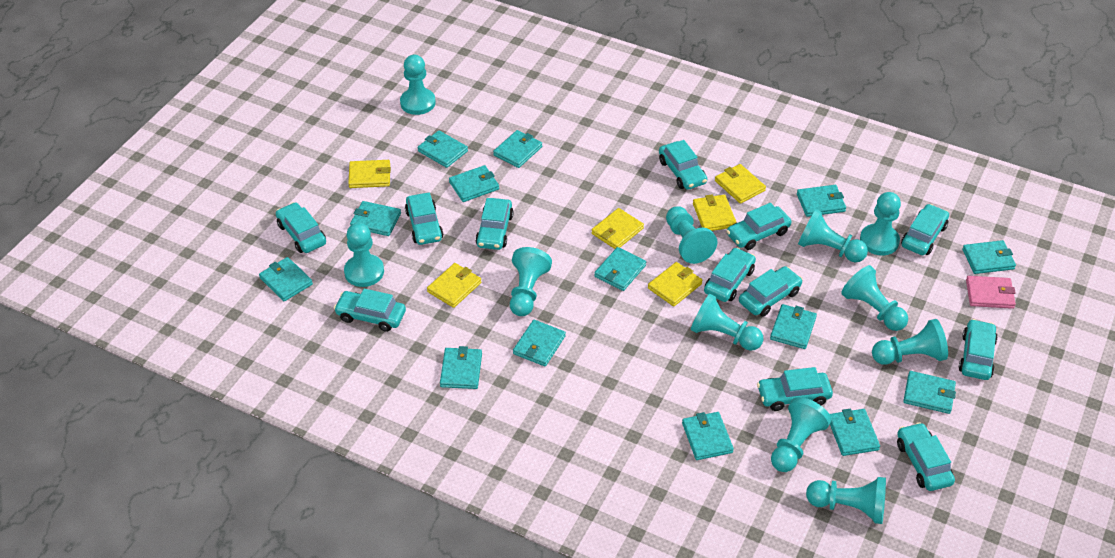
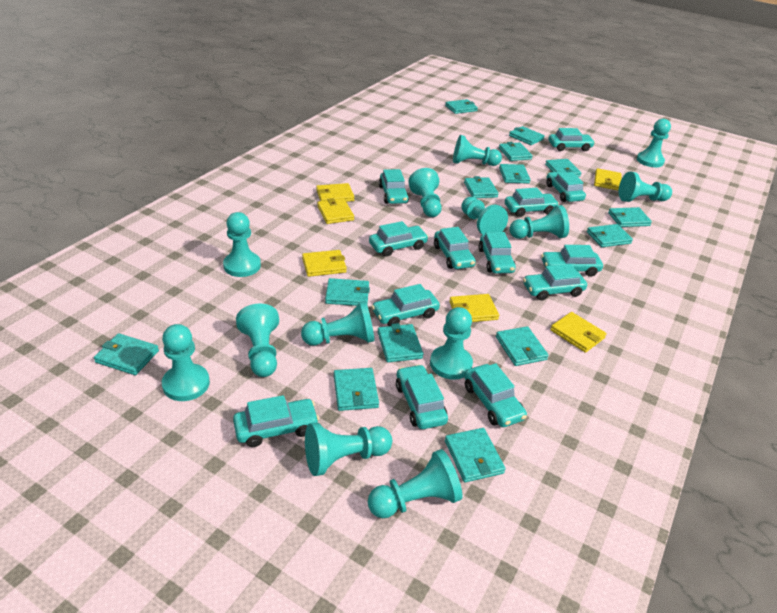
pink wallet: 1 -> 0
turquoise car: 12 -> 13
turquoise pawn: 11 -> 13

